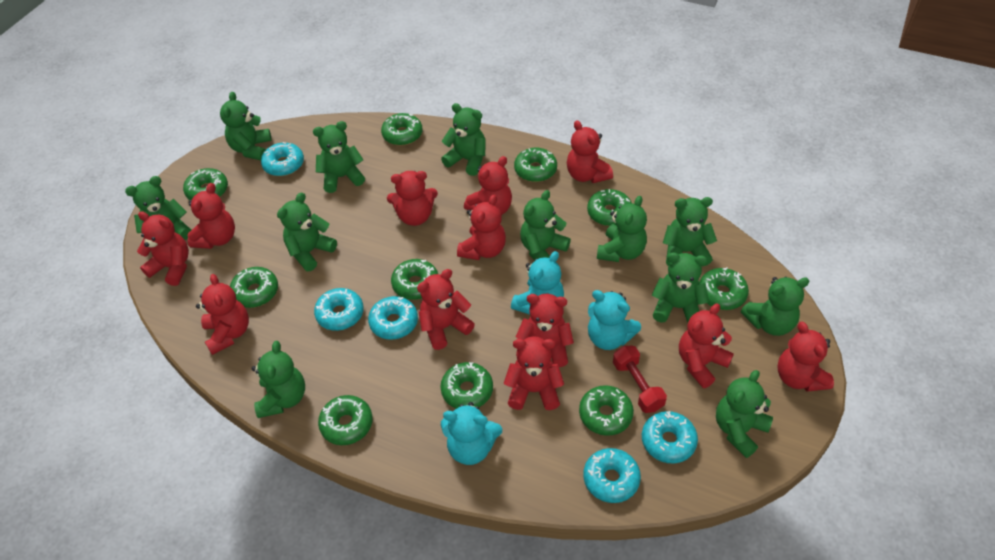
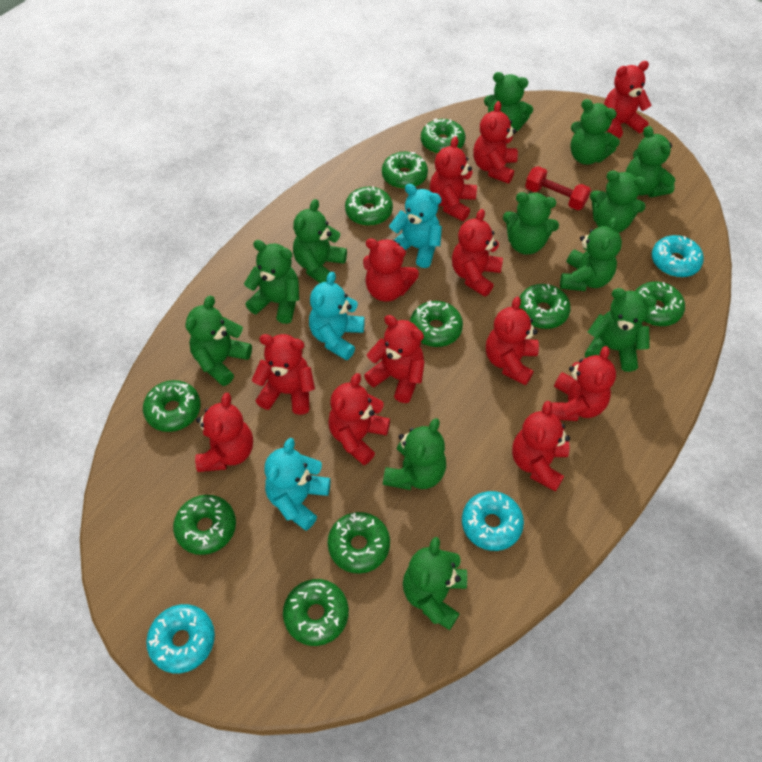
turquoise donut: 5 -> 3

